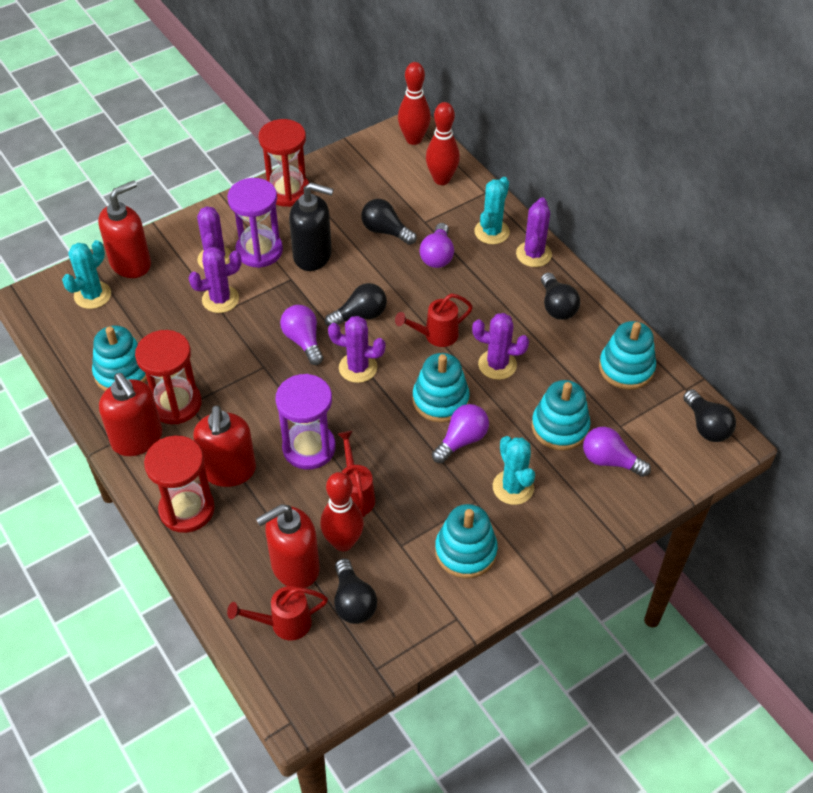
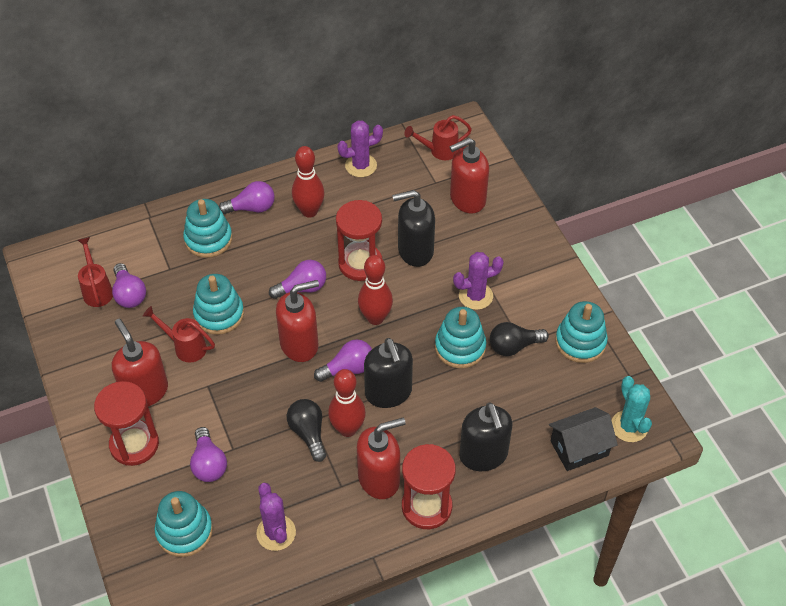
black house: 0 -> 1
black light bulb: 5 -> 2
black soap dispenser: 1 -> 3
purple cactus: 5 -> 3
purple hourglass: 2 -> 0
purple light bulb: 4 -> 5
turquoise cactus: 3 -> 1

